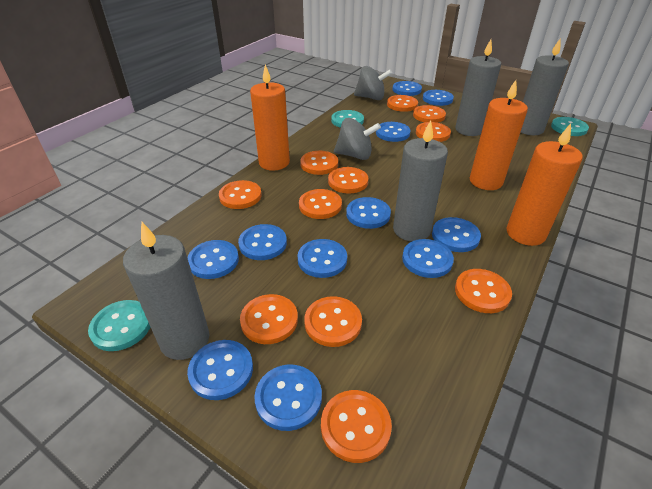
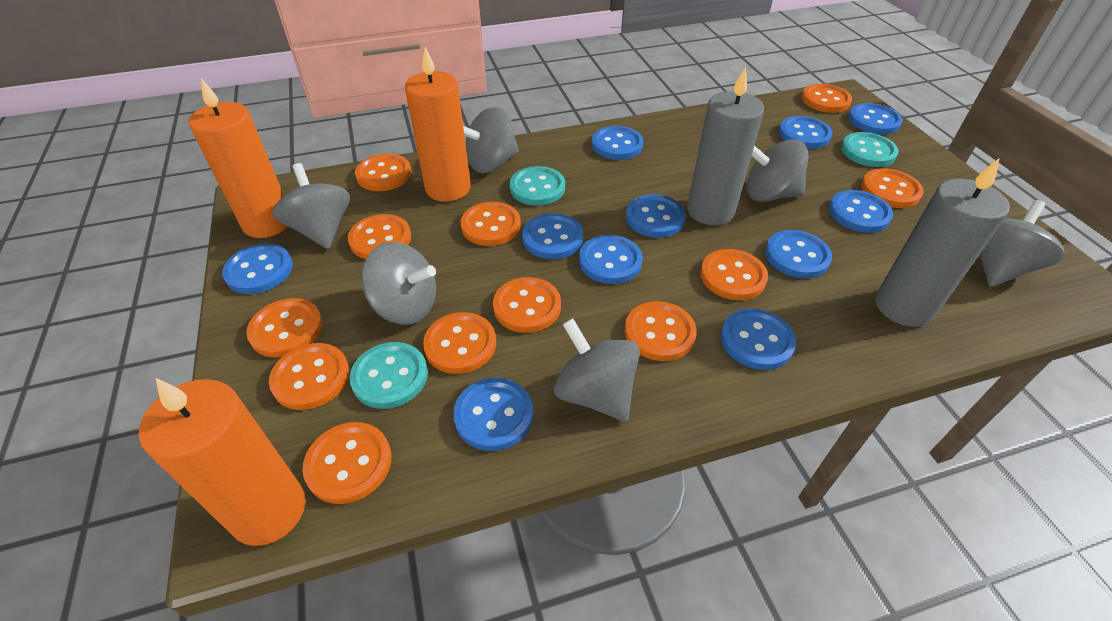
grey candle: 4 -> 2
grey spinning top: 2 -> 6
orange button: 11 -> 12

